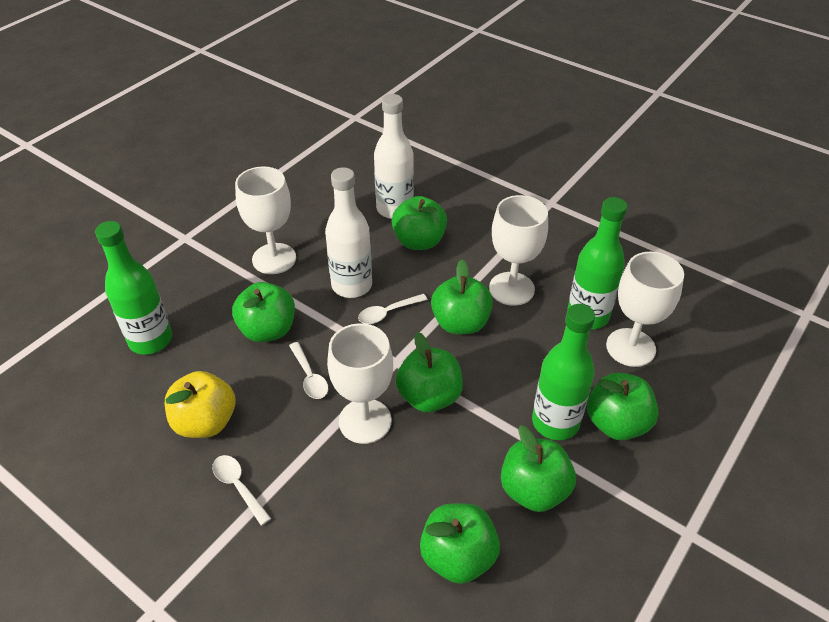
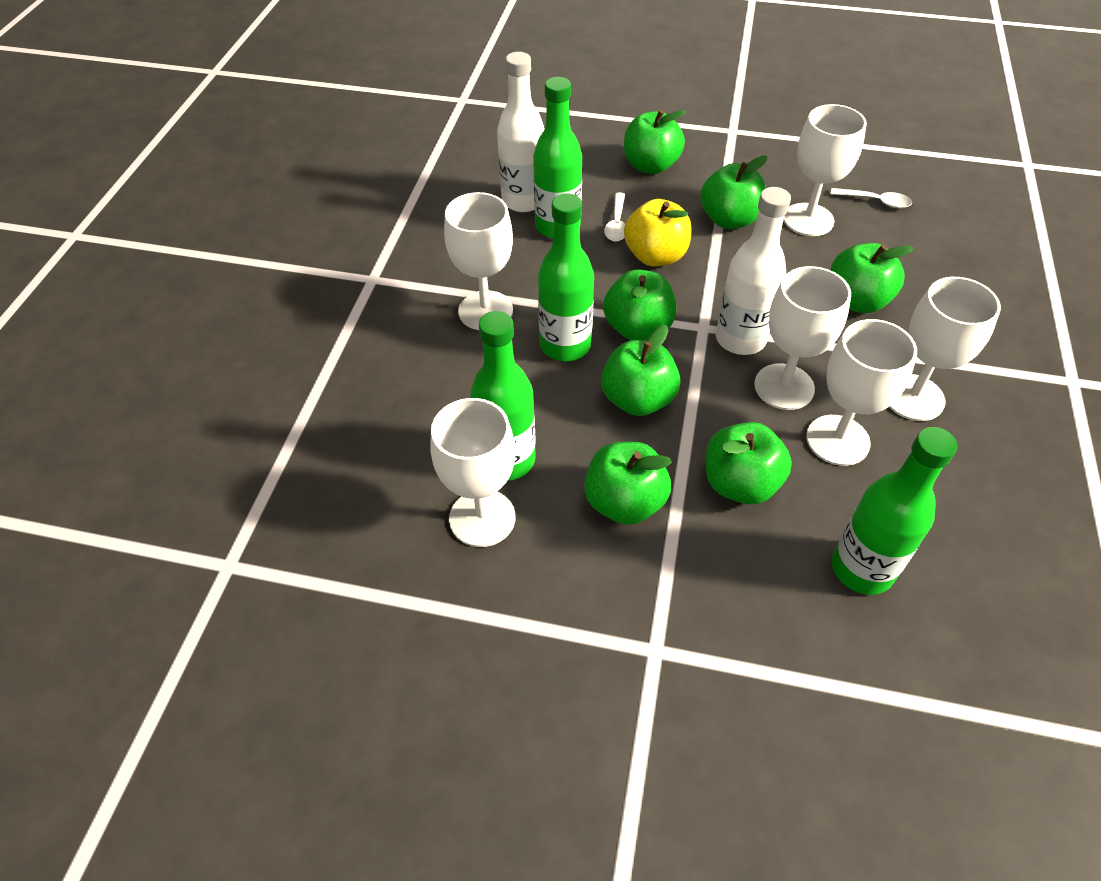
green bottle: 3 -> 4
white goblet: 4 -> 6
white spoon: 3 -> 2

